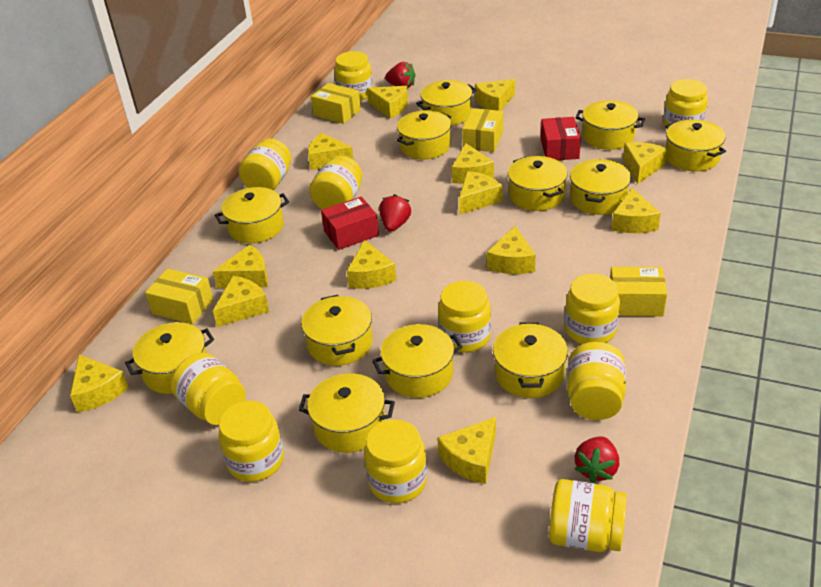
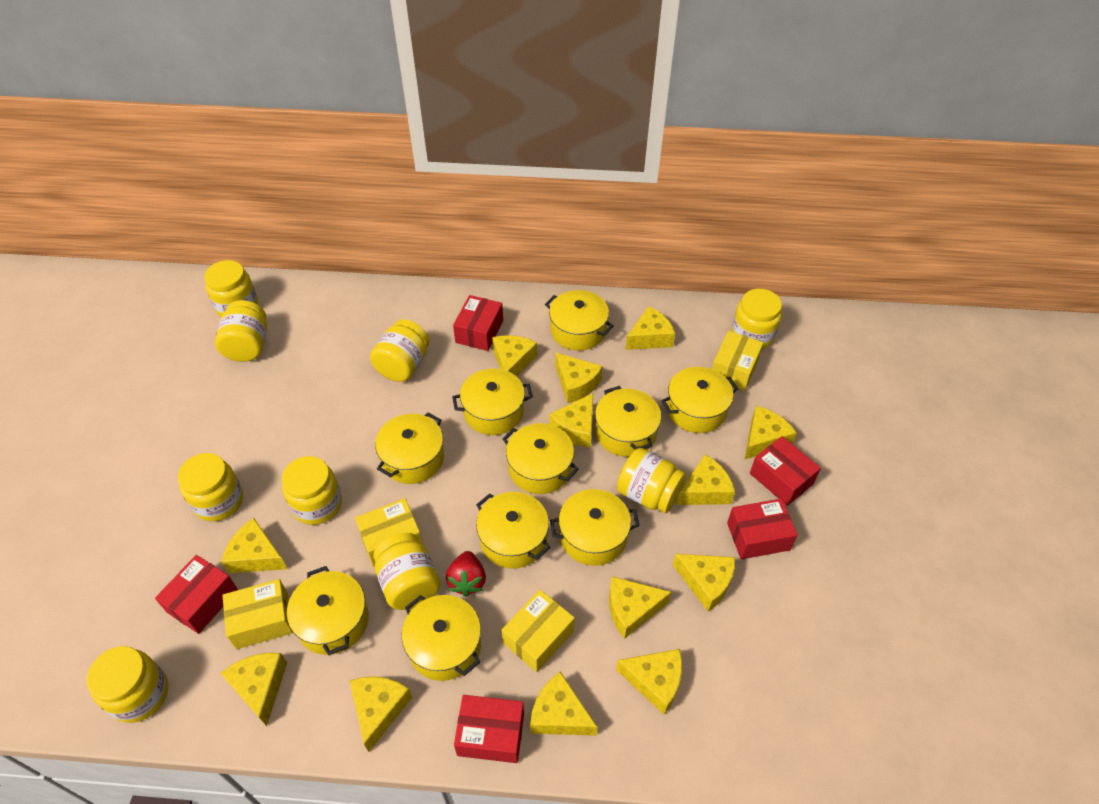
red box: 2 -> 5
red strawberry: 3 -> 1
yellow jar: 11 -> 9
yellow pot: 12 -> 10

